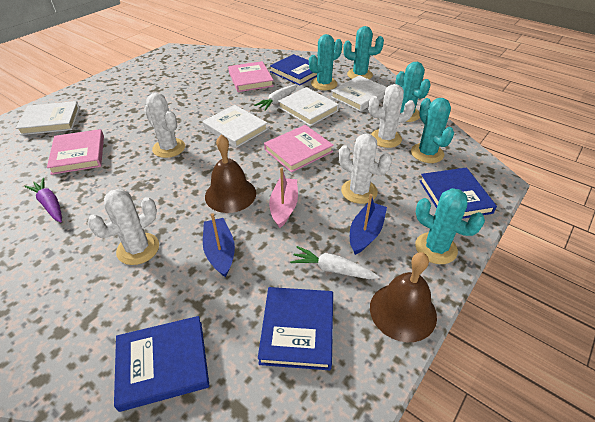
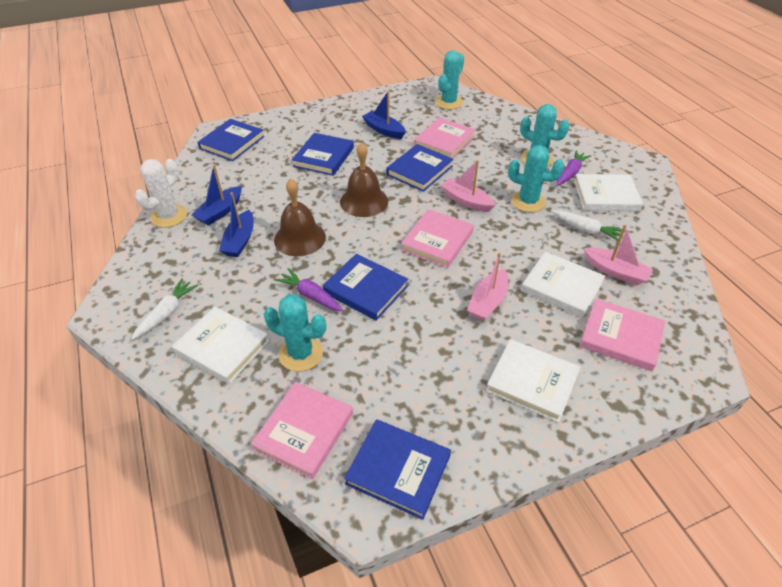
blue boat: 2 -> 3
blue book: 4 -> 5
pink boat: 1 -> 3
pink book: 3 -> 4
purple carrot: 1 -> 2
turquoise cactus: 5 -> 4
white cactus: 4 -> 1

